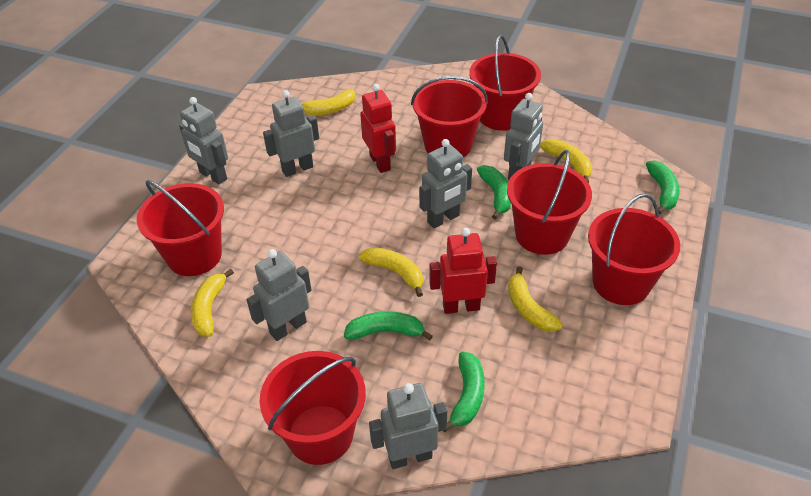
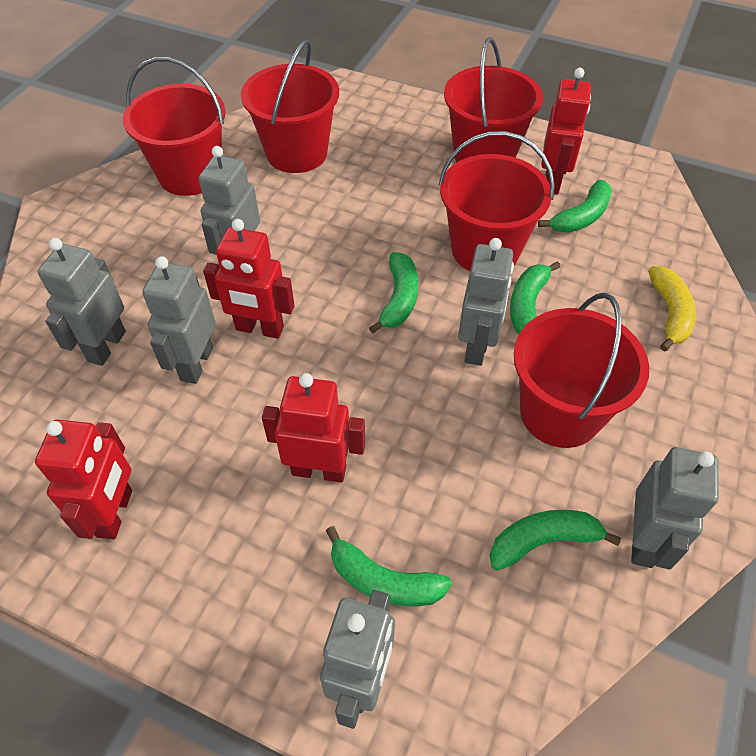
green banana: 4 -> 5
red bucket: 6 -> 5
red robot: 2 -> 4
yellow banana: 5 -> 1

